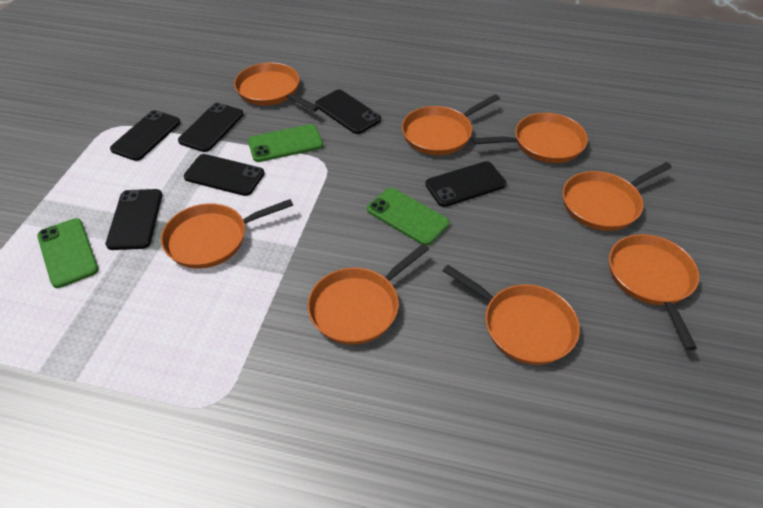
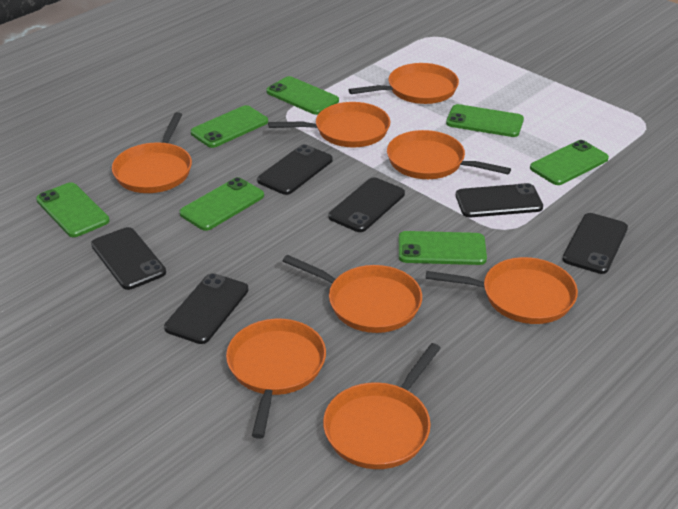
green phone: 3 -> 7

